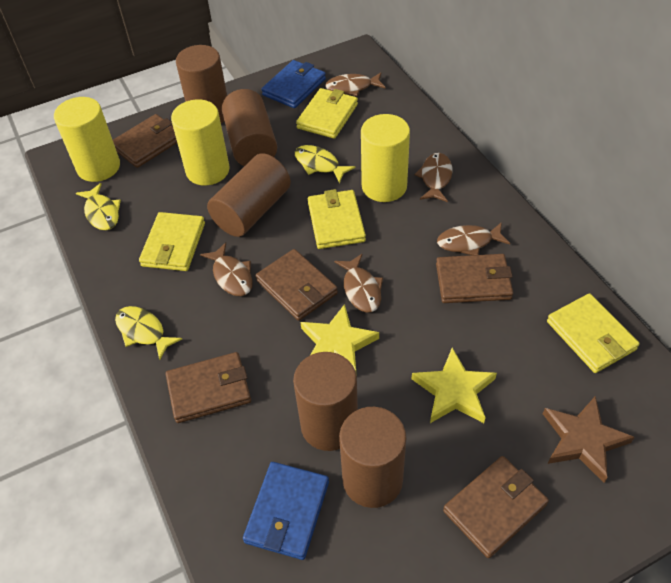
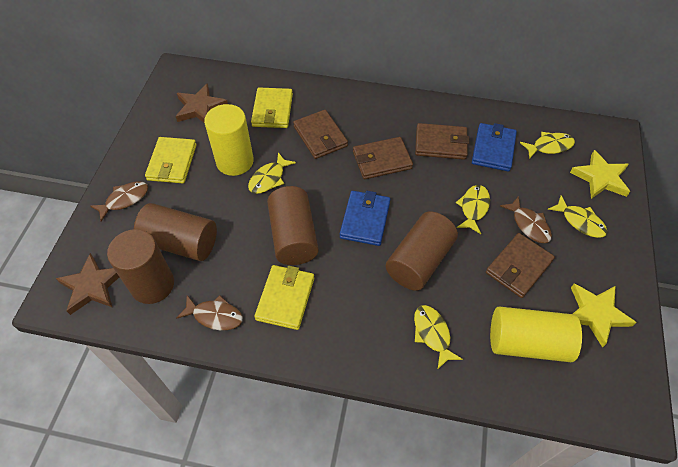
brown cylinder: 5 -> 4
brown fish: 5 -> 3
brown star: 1 -> 2
brown wallet: 5 -> 4
yellow cylinder: 3 -> 2
yellow fish: 3 -> 5
yellow wallet: 4 -> 3

